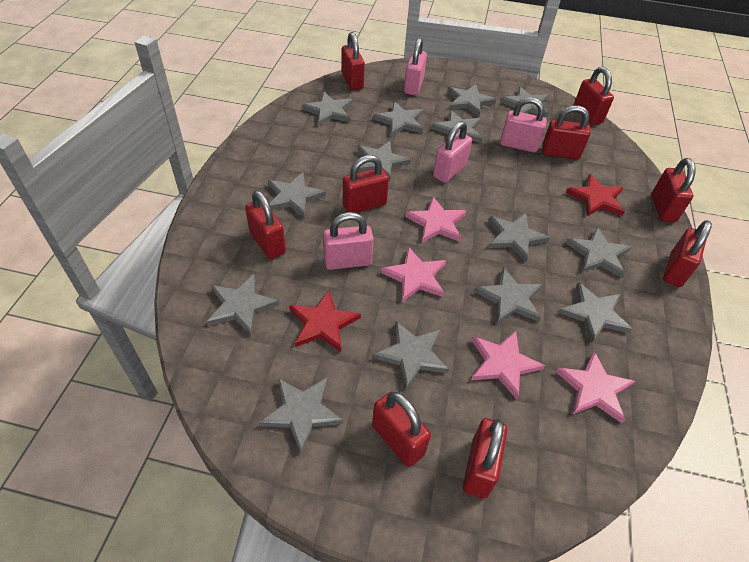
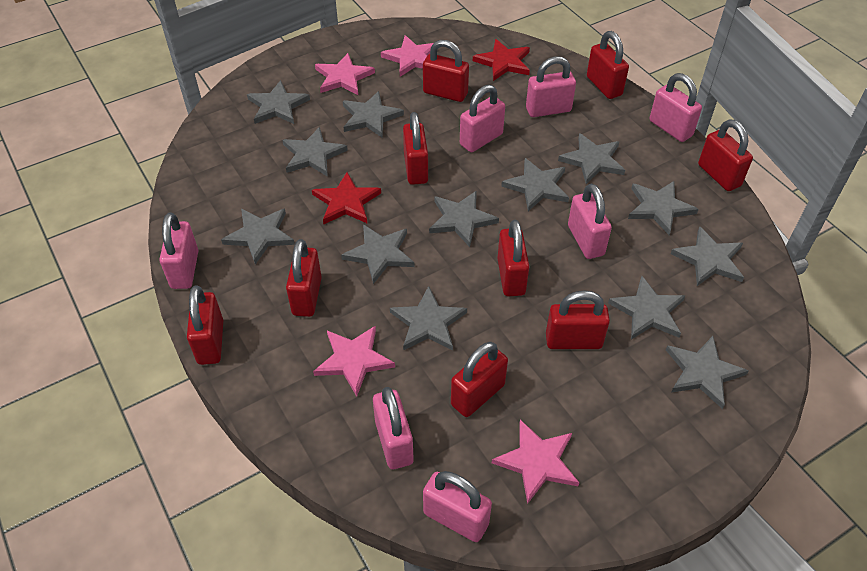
grey star: 14 -> 13
pink padlock: 4 -> 7

